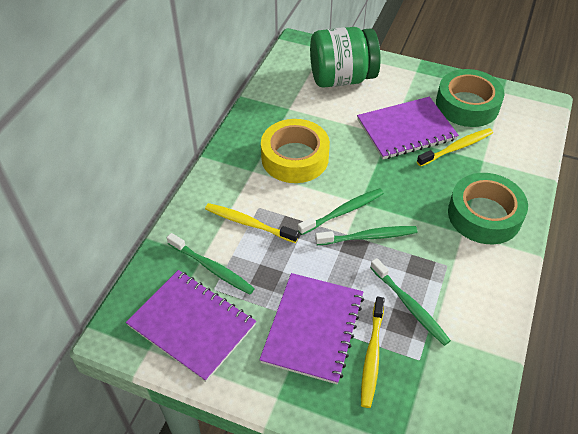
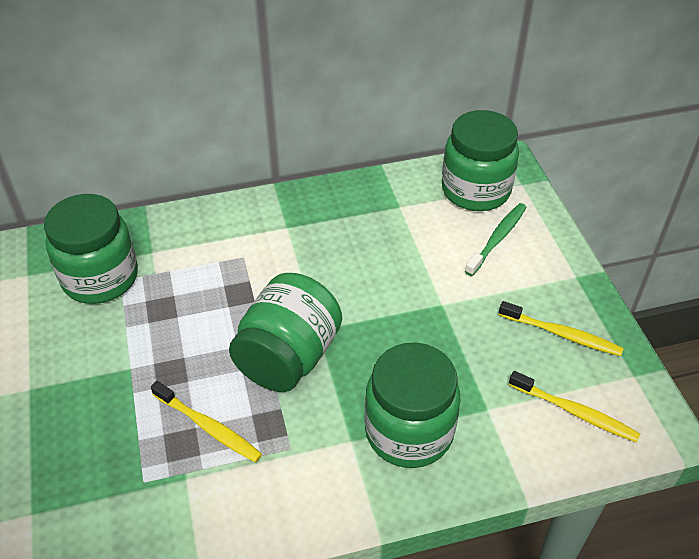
green jar: 1 -> 4
green tape: 2 -> 0
green toothbrush: 4 -> 1
purple notebook: 3 -> 0
yellow tape: 1 -> 0

